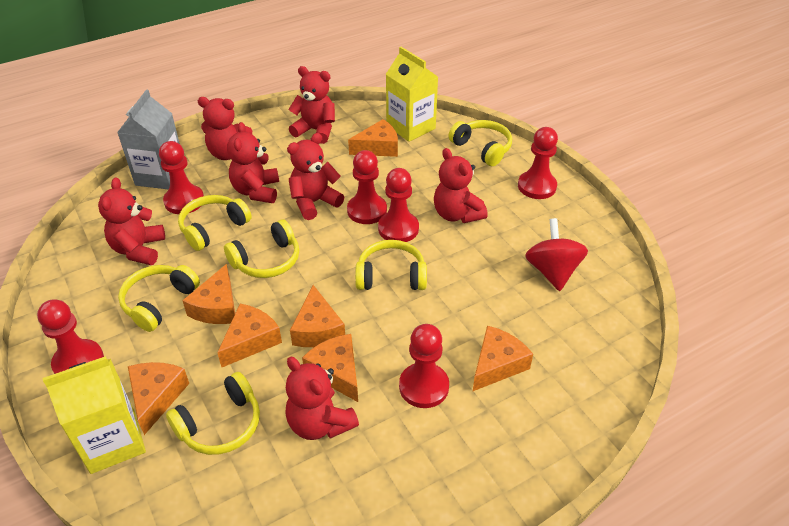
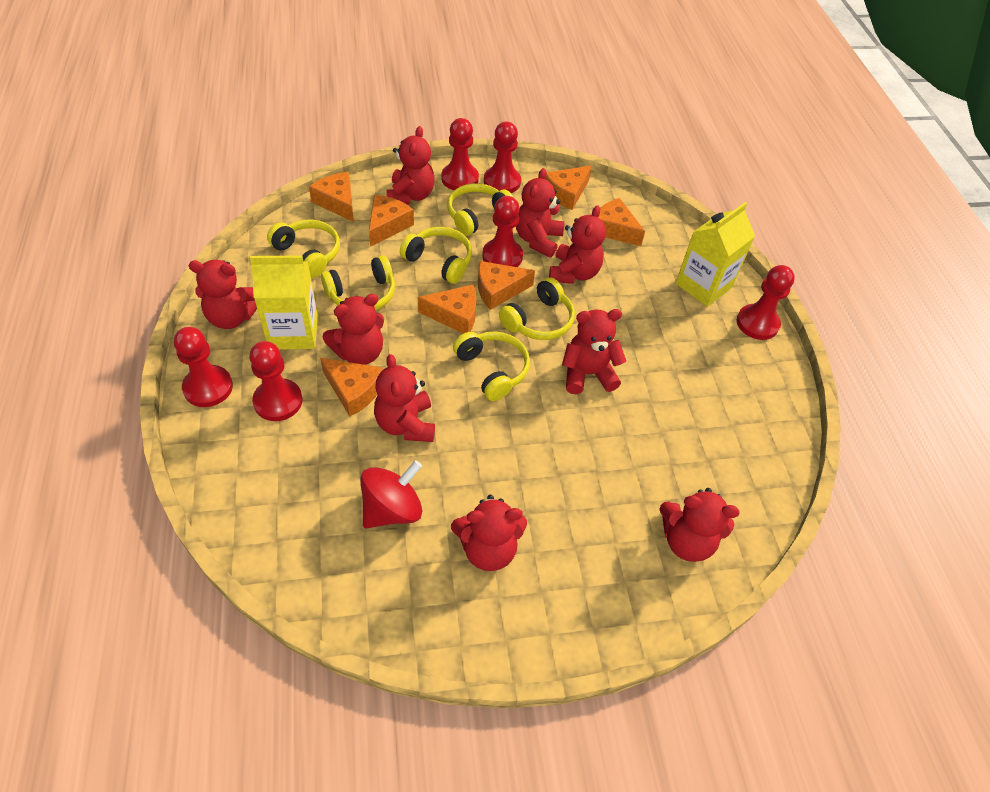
grey carton: 1 -> 0
red teddy bear: 7 -> 9

